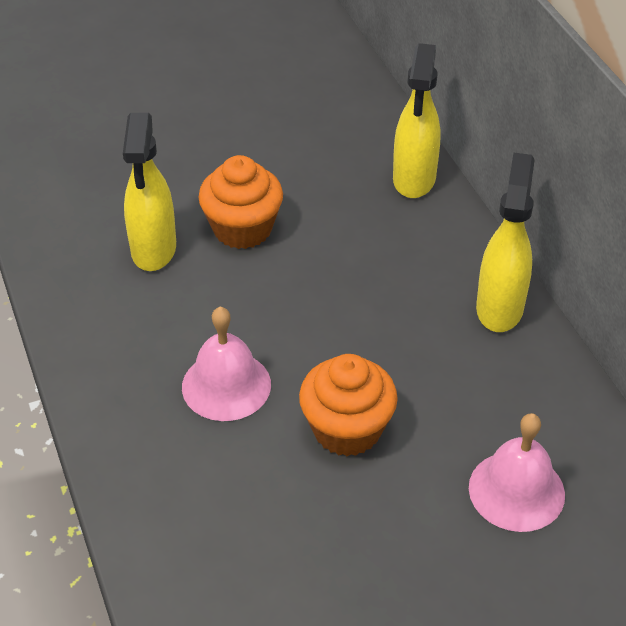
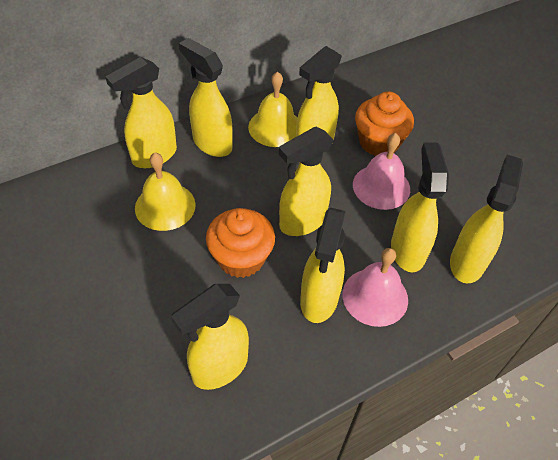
yellow bell: 0 -> 2
yellow spray bottle: 3 -> 8

